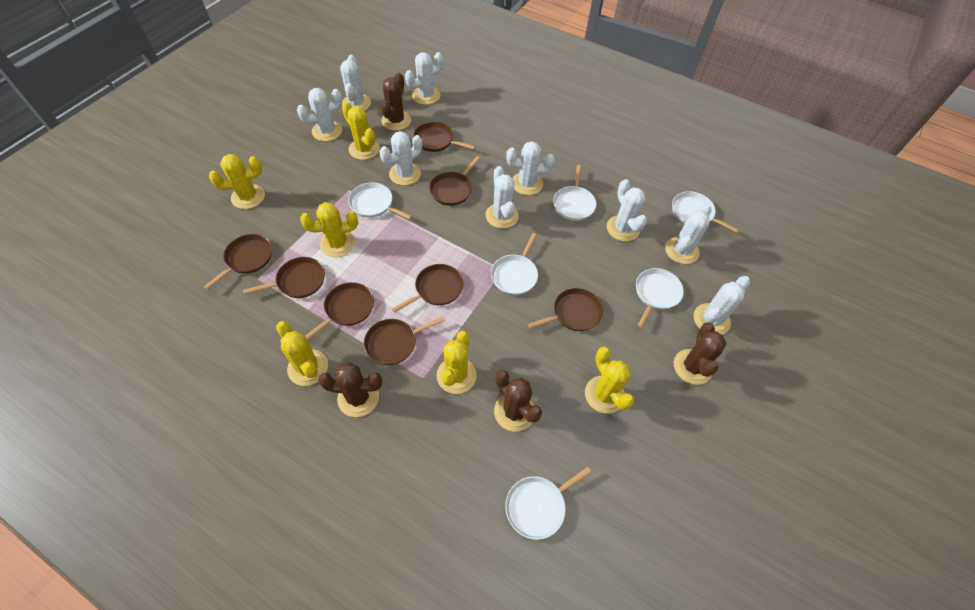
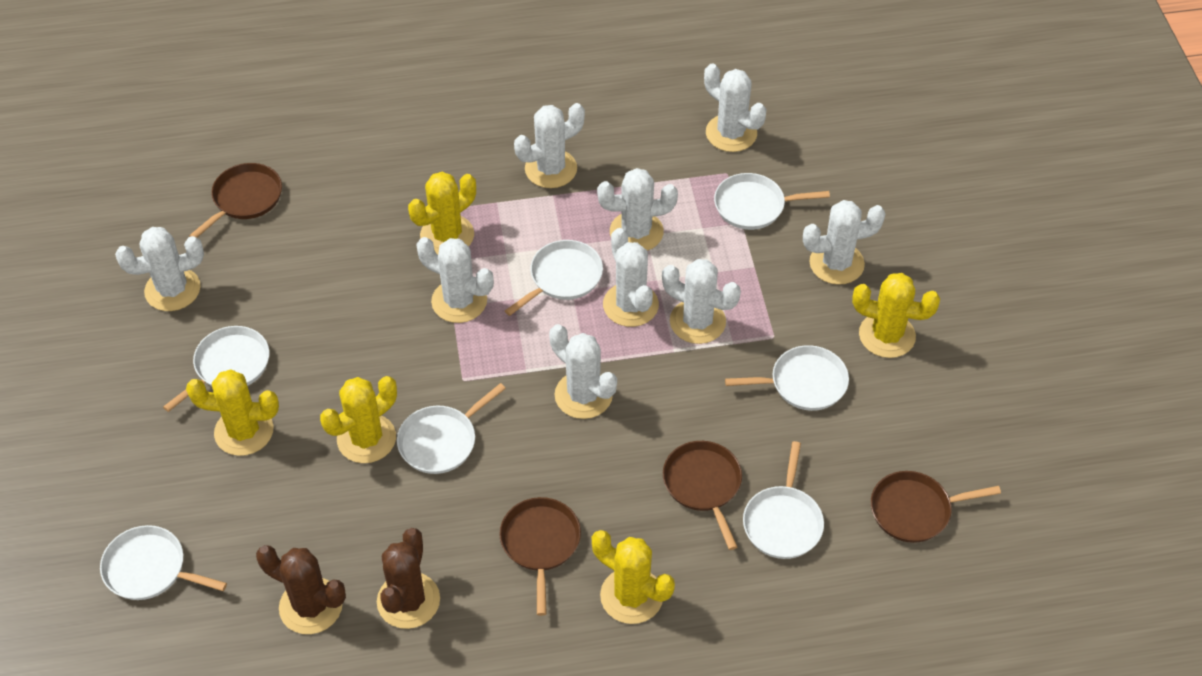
brown cactus: 4 -> 2
brown pan: 8 -> 4
white pan: 6 -> 7
yellow cactus: 6 -> 5

